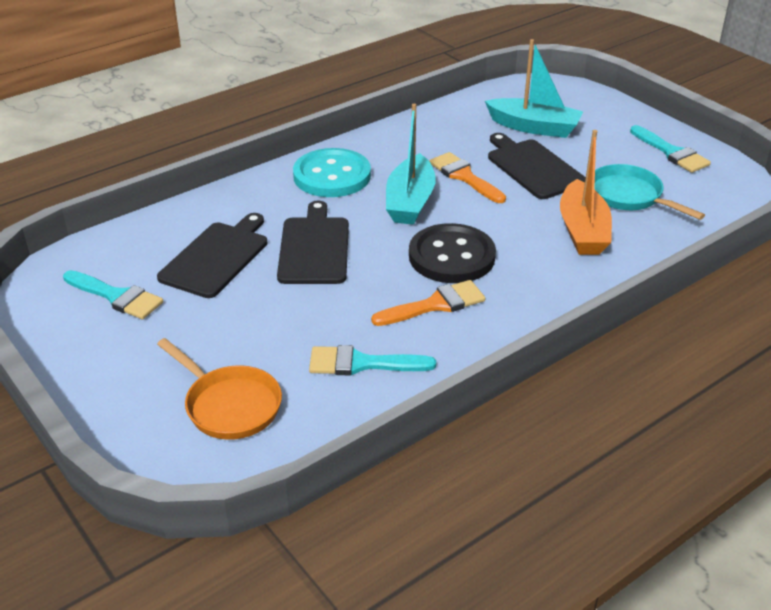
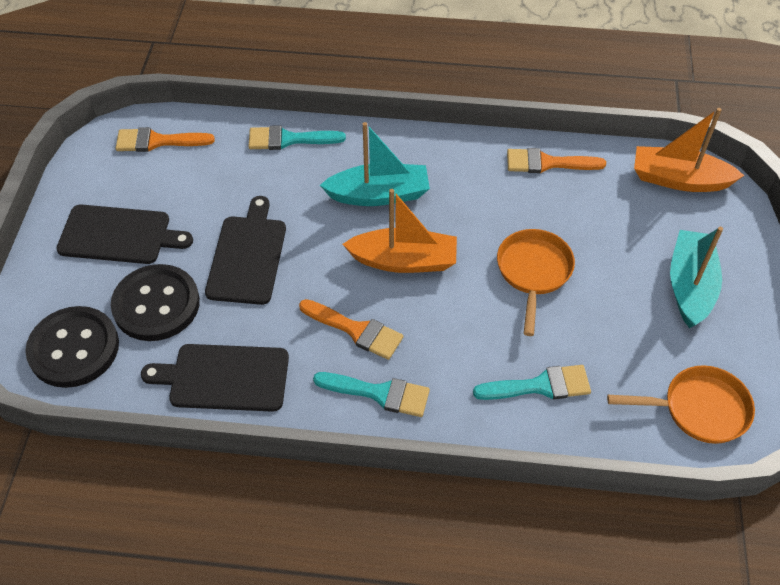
black button: 1 -> 2
orange boat: 1 -> 2
orange brush: 2 -> 3
orange pan: 1 -> 2
turquoise button: 1 -> 0
turquoise pan: 1 -> 0

